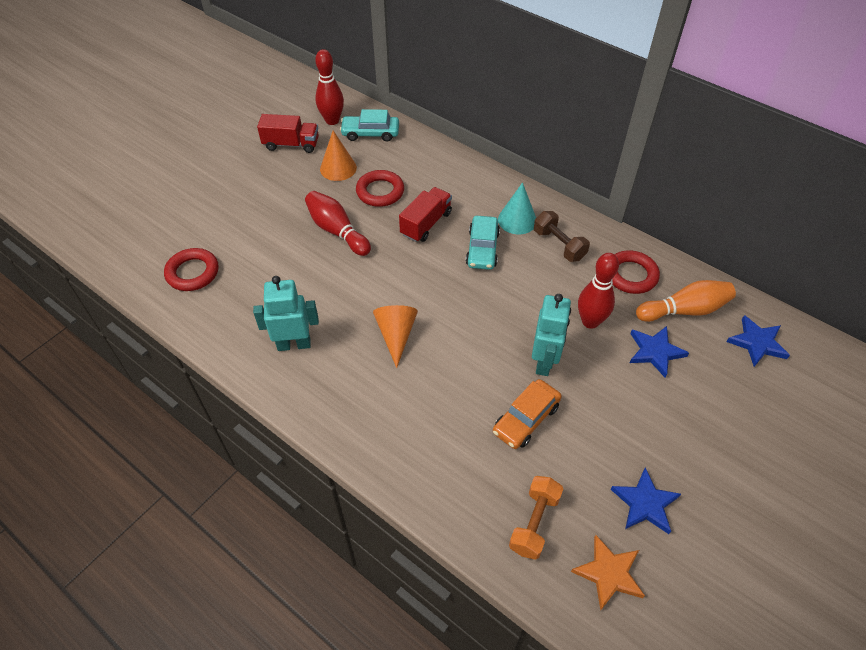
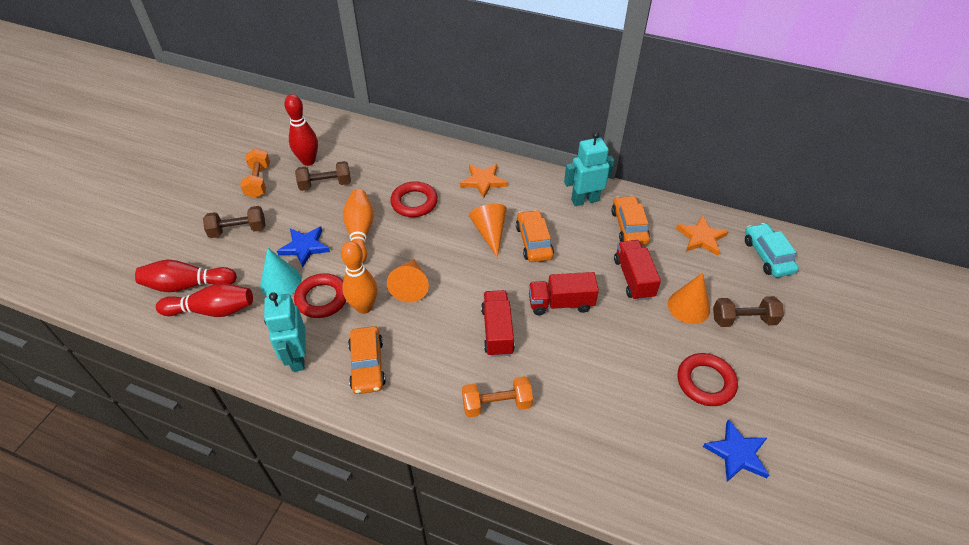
blue star: 3 -> 2
brown dumbbell: 1 -> 3
orange bowling pin: 1 -> 2
orange car: 1 -> 3
orange cone: 2 -> 3
orange dumbbell: 1 -> 2
orange star: 1 -> 2
red truck: 2 -> 3
turquoise car: 2 -> 1

